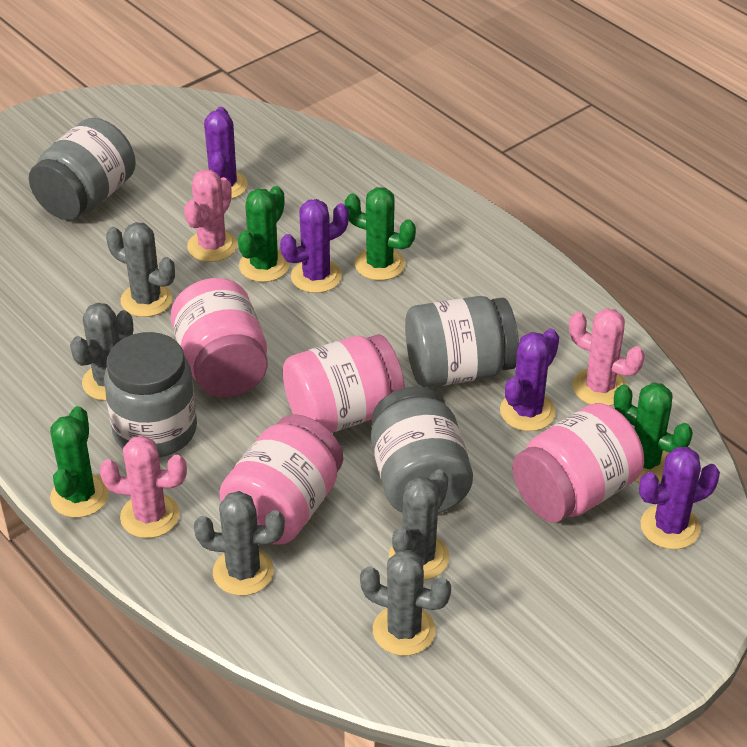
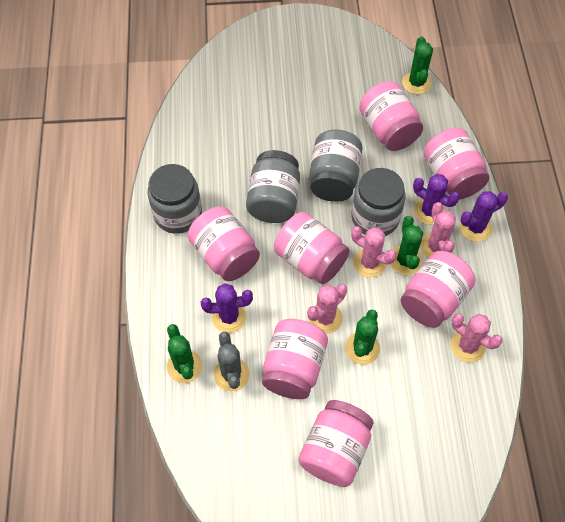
grey cactus: 5 -> 1
pink cactus: 3 -> 4
pink jar: 4 -> 7
purple cactus: 4 -> 3

